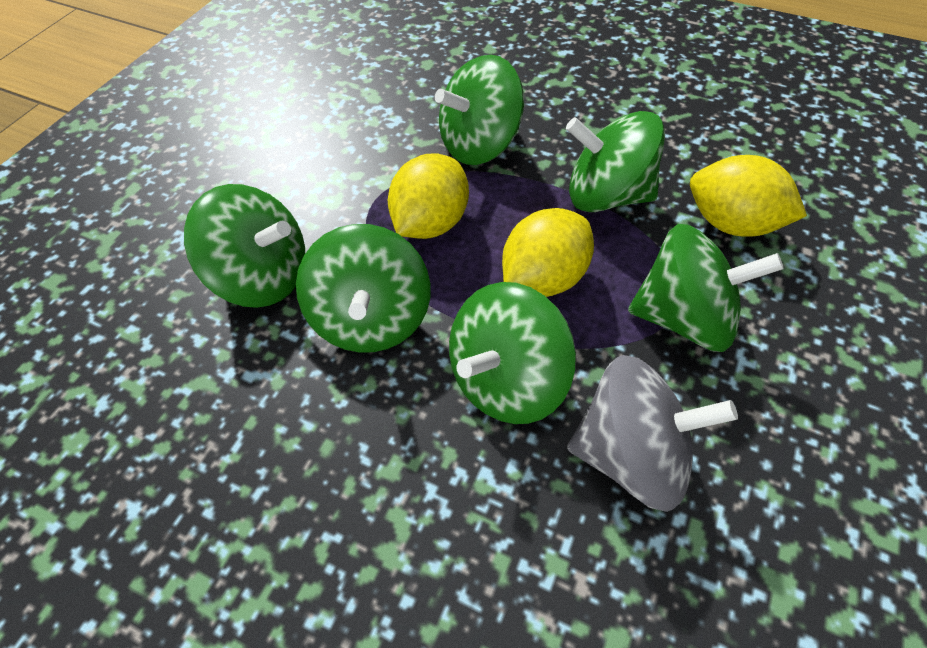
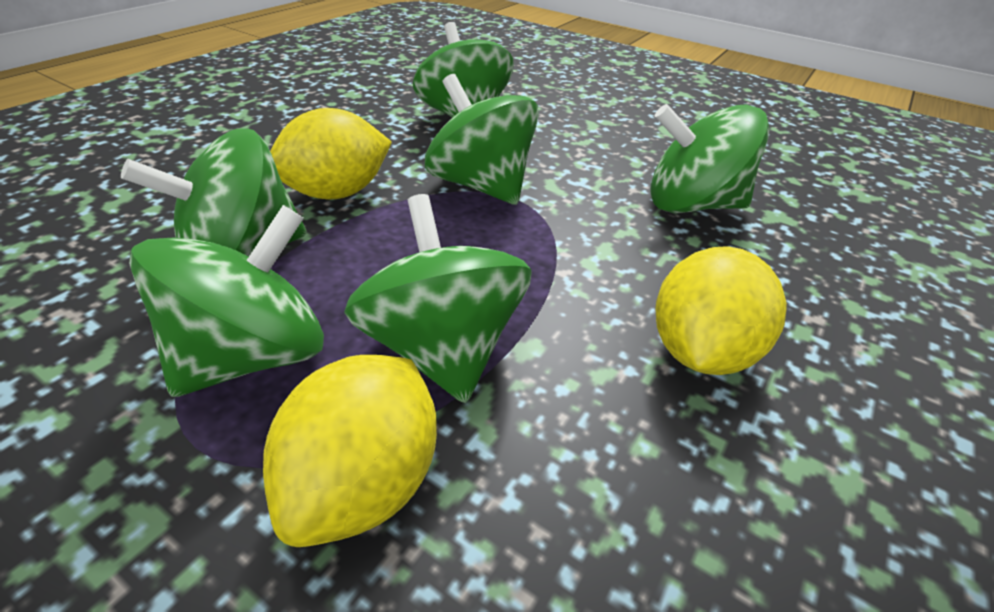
grey spinning top: 1 -> 0

